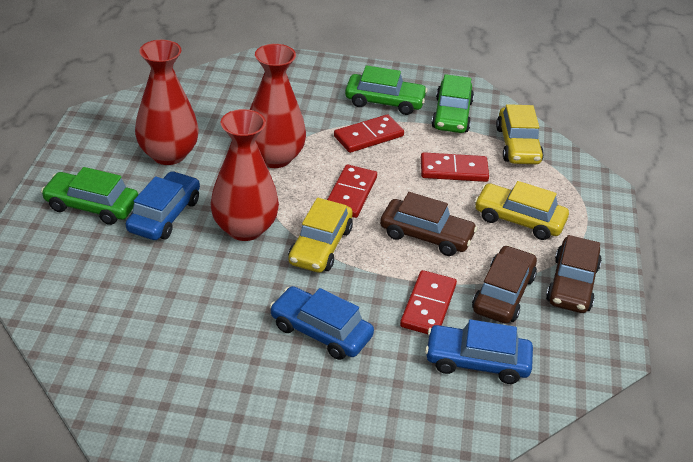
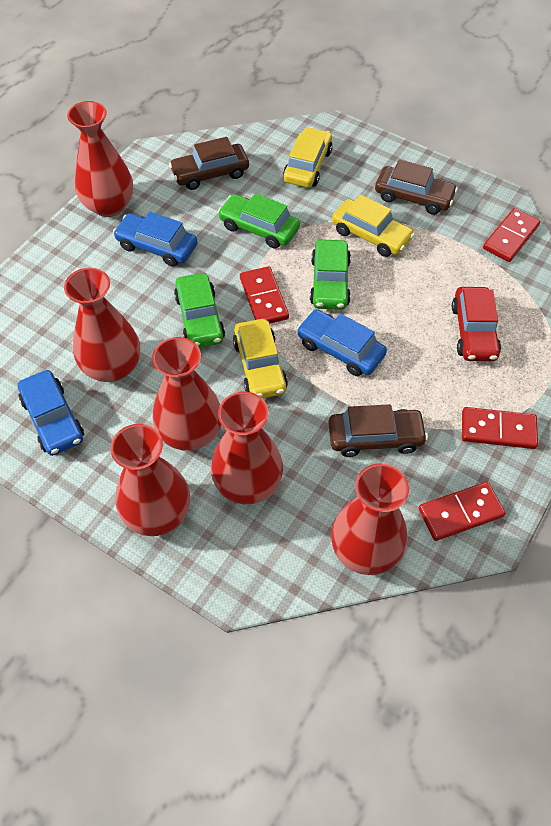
red car: 0 -> 1
red vase: 3 -> 6

